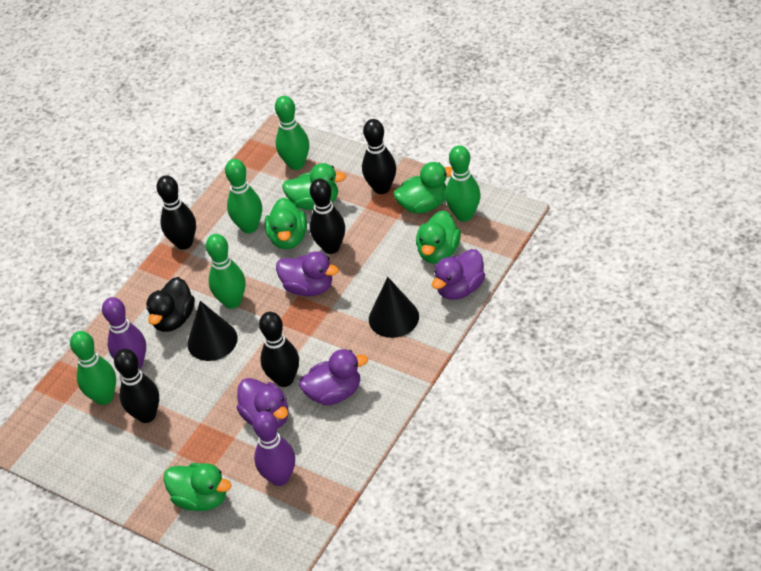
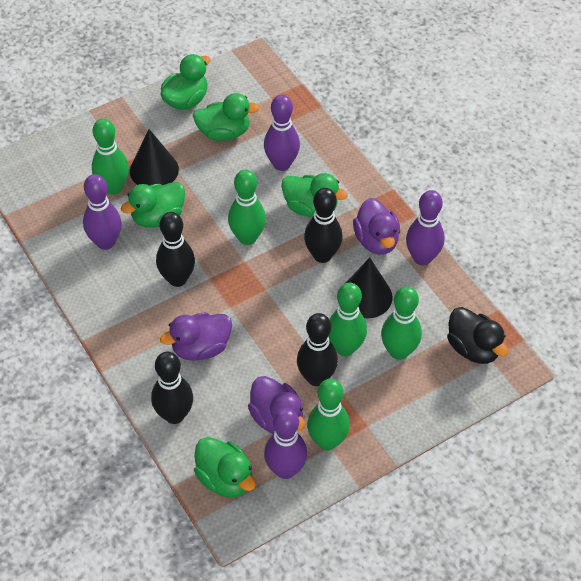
black bowling pin: 5 -> 4
purple bowling pin: 2 -> 4
purple duck: 4 -> 3

